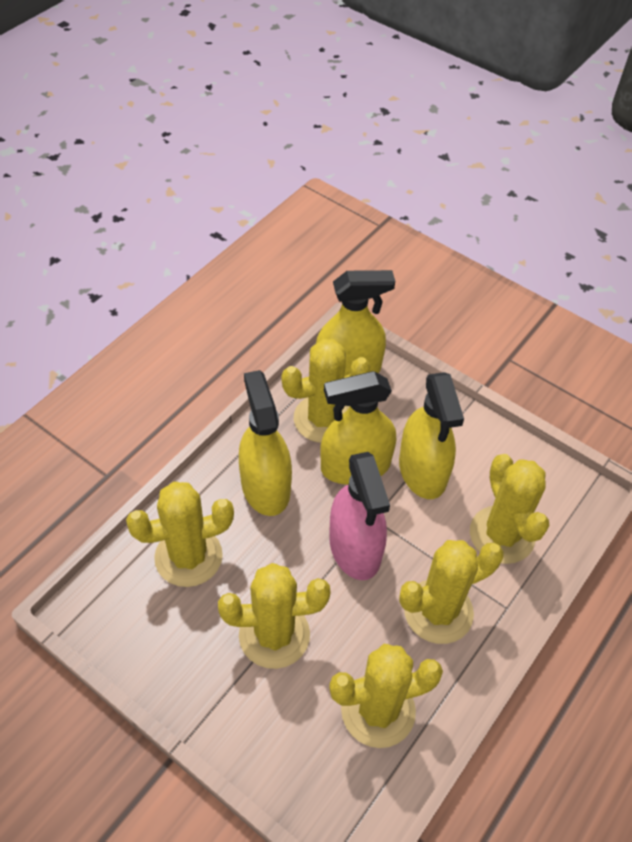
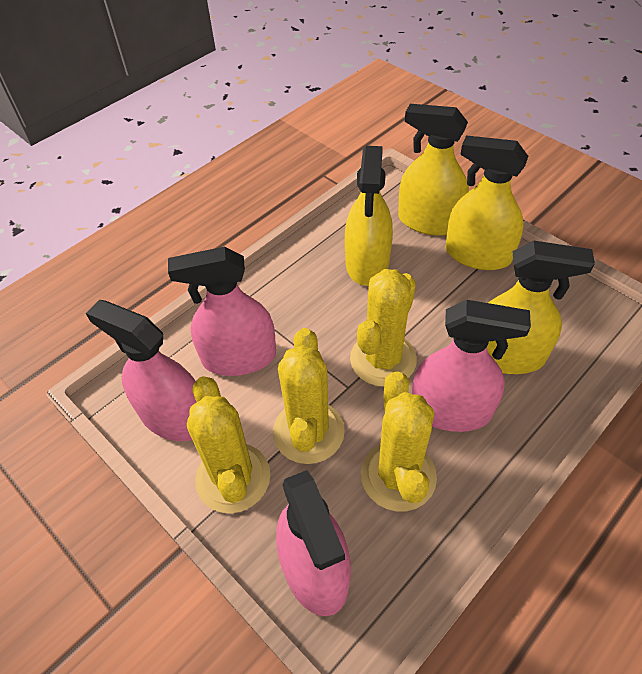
pink spray bottle: 1 -> 4
yellow cactus: 6 -> 4

